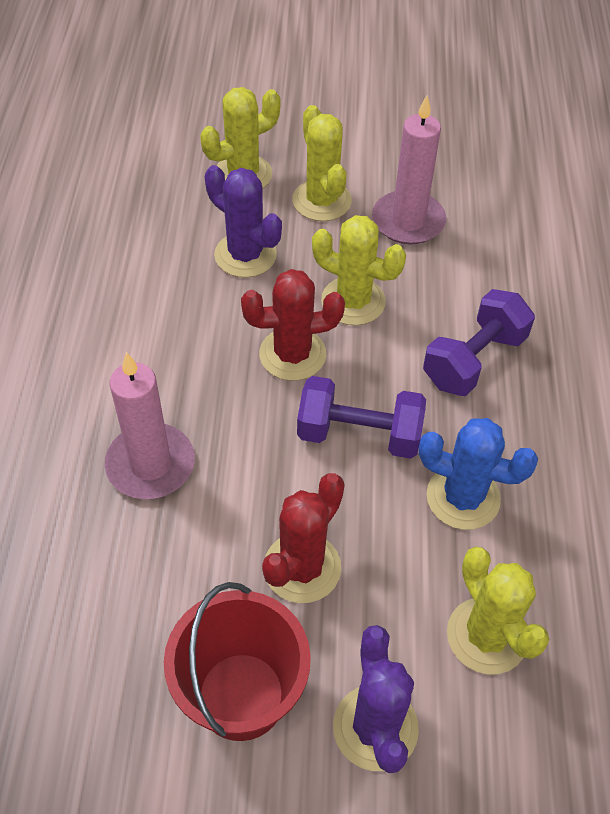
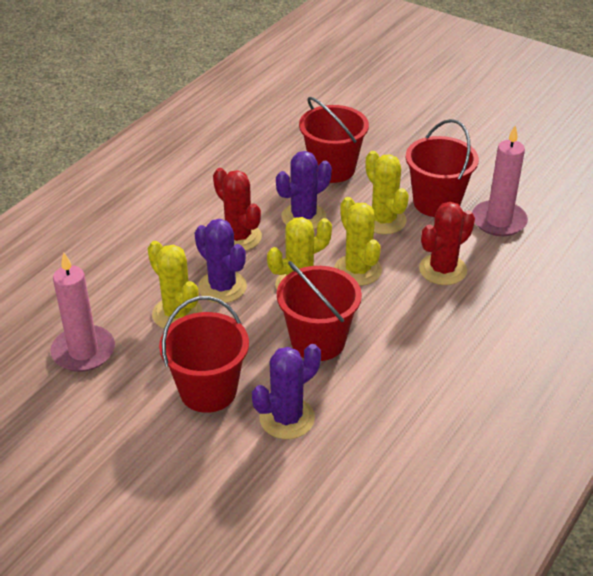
blue cactus: 1 -> 0
purple cactus: 2 -> 3
purple dumbbell: 2 -> 0
red bucket: 1 -> 4

